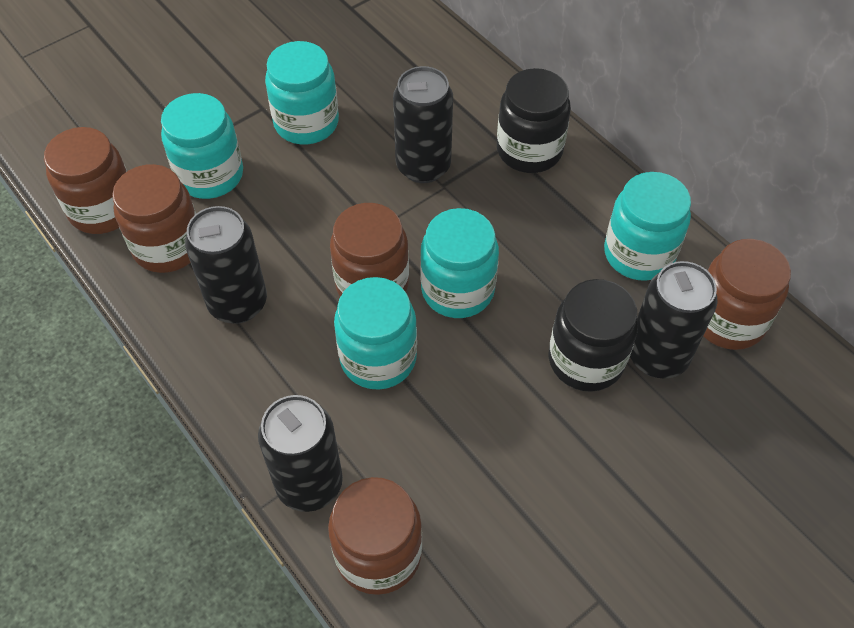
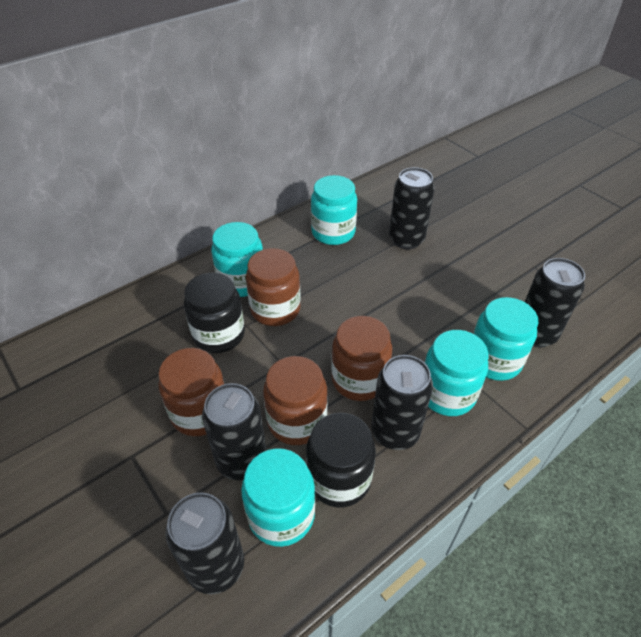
black can: 4 -> 5
brown jar: 5 -> 4

